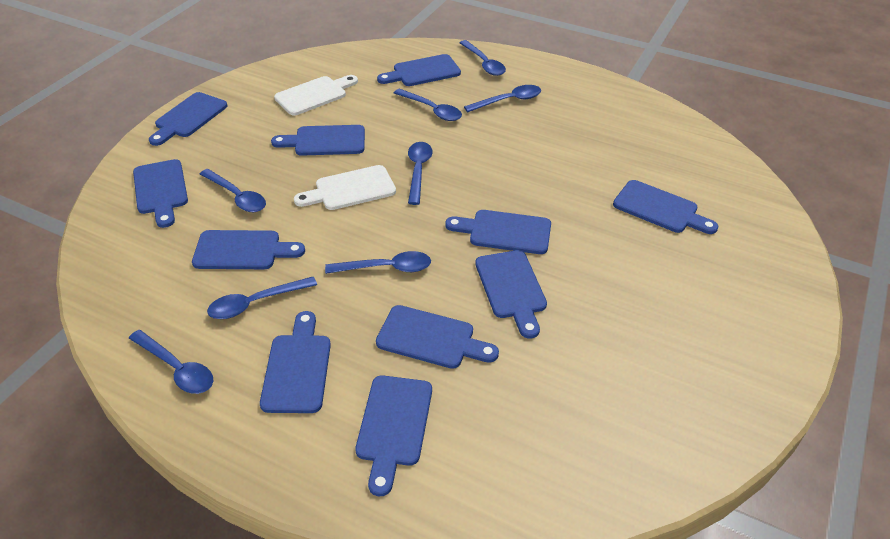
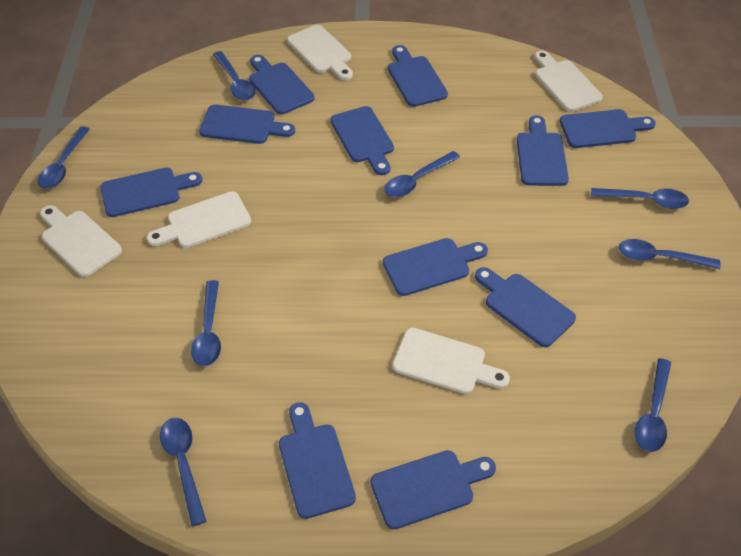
white cutting board: 2 -> 5

